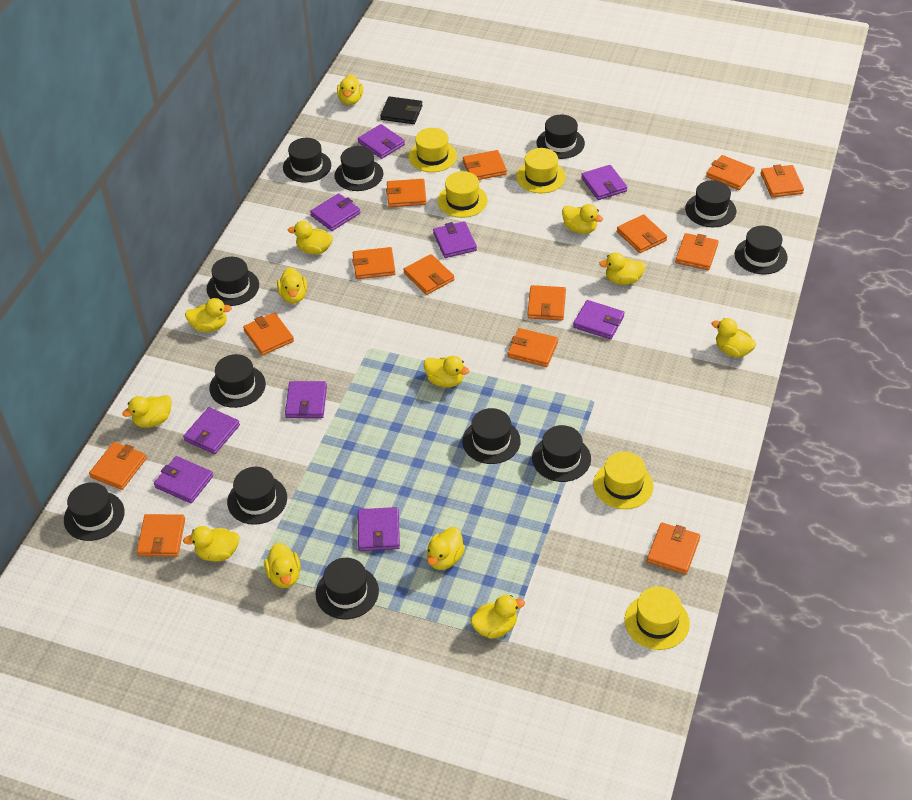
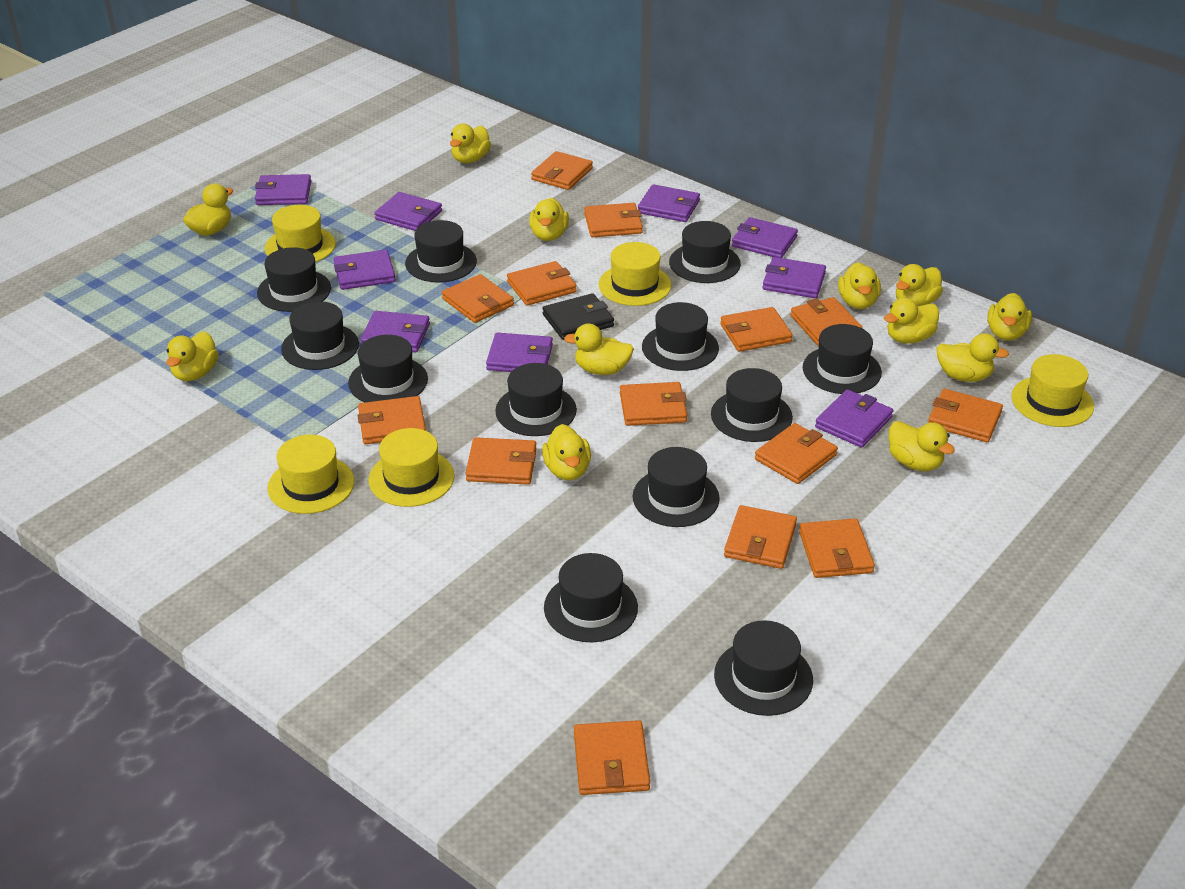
yellow duck: 13 -> 12

